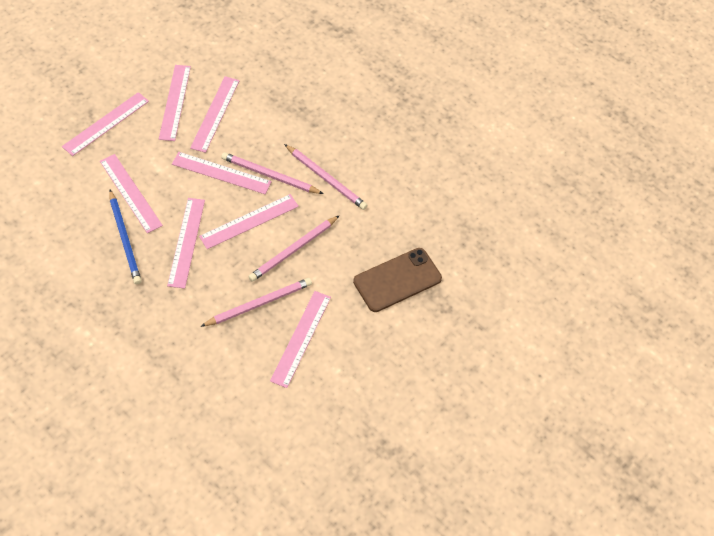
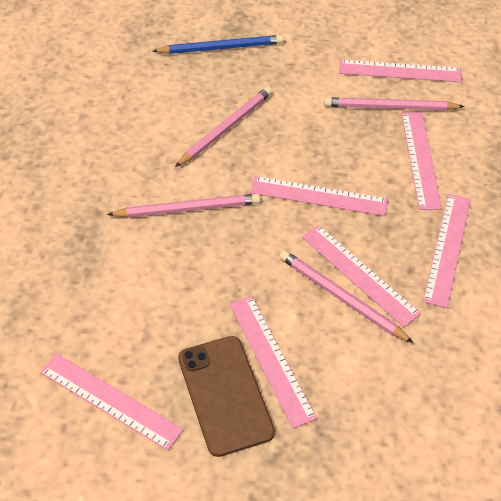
pink ruler: 8 -> 7

